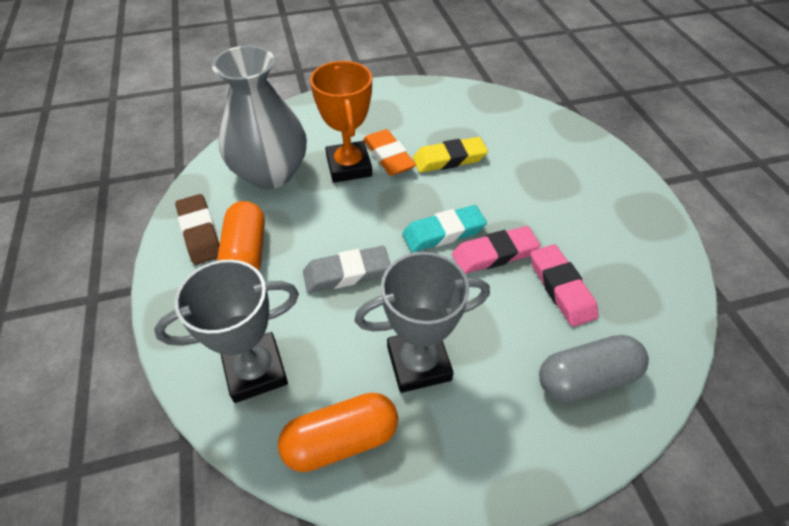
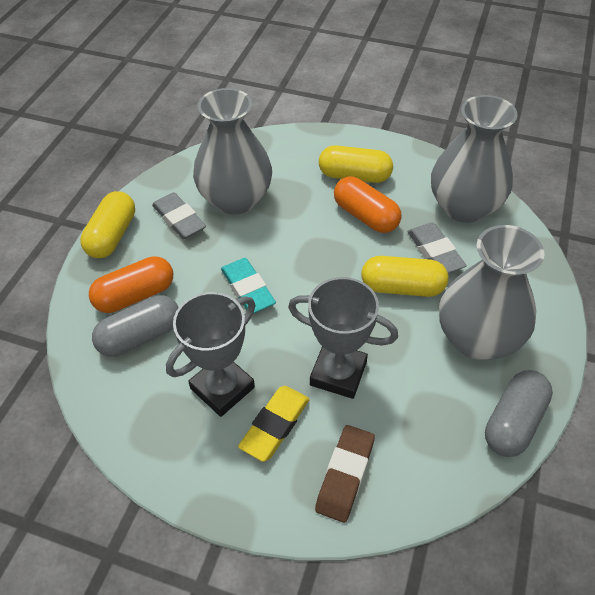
grey capsule: 1 -> 2
grey eraser: 1 -> 2
grey vase: 1 -> 3
orange eraser: 1 -> 0
orange trophy: 1 -> 0
pink eraser: 2 -> 0
yellow capsule: 0 -> 3

